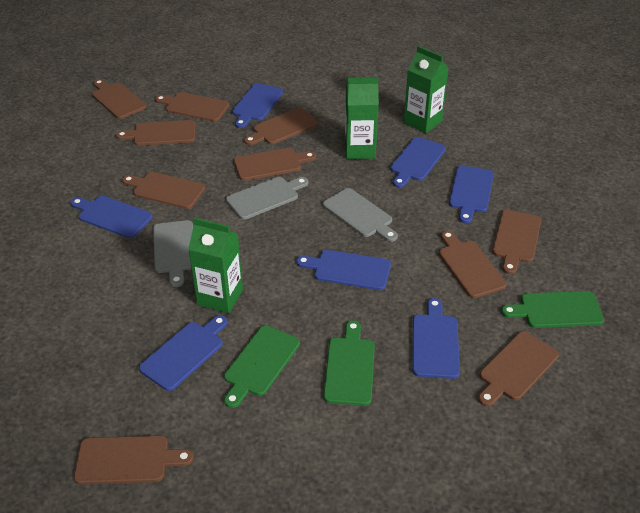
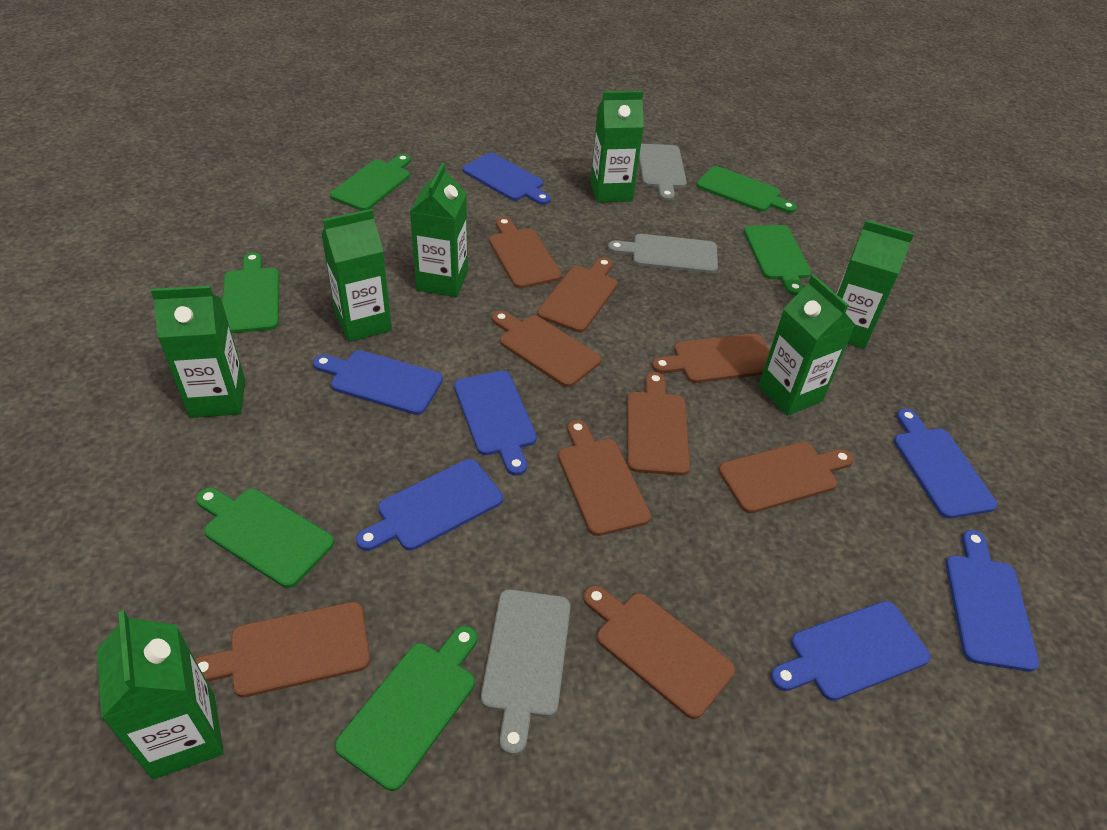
brown cutting board: 10 -> 9
green carton: 3 -> 7
green cutting board: 3 -> 6

